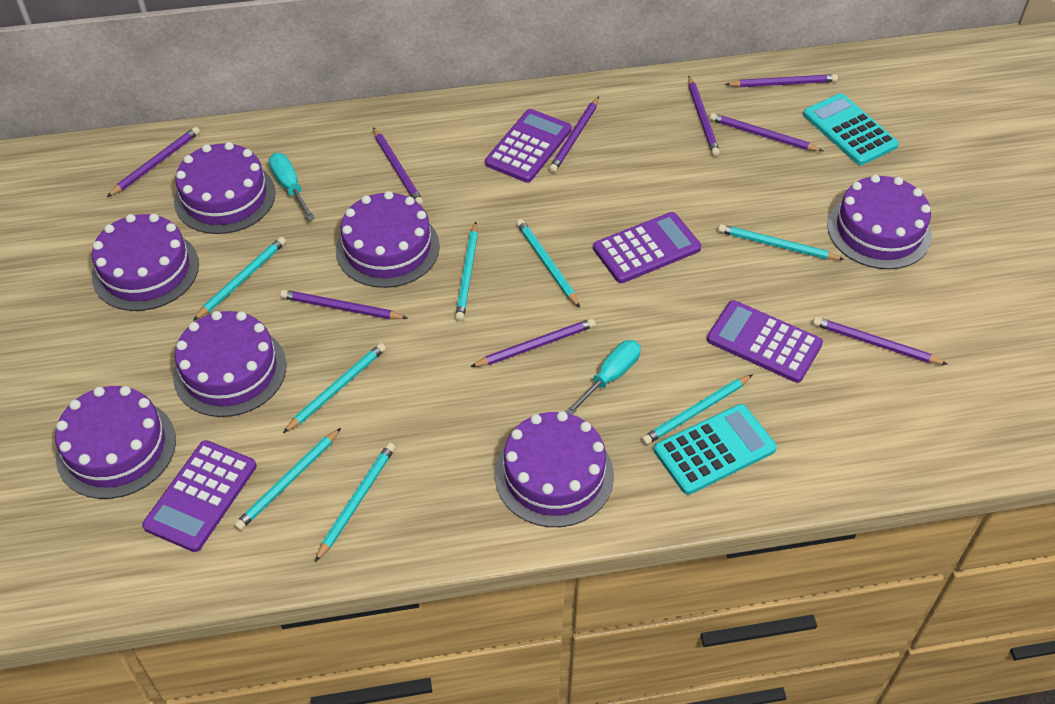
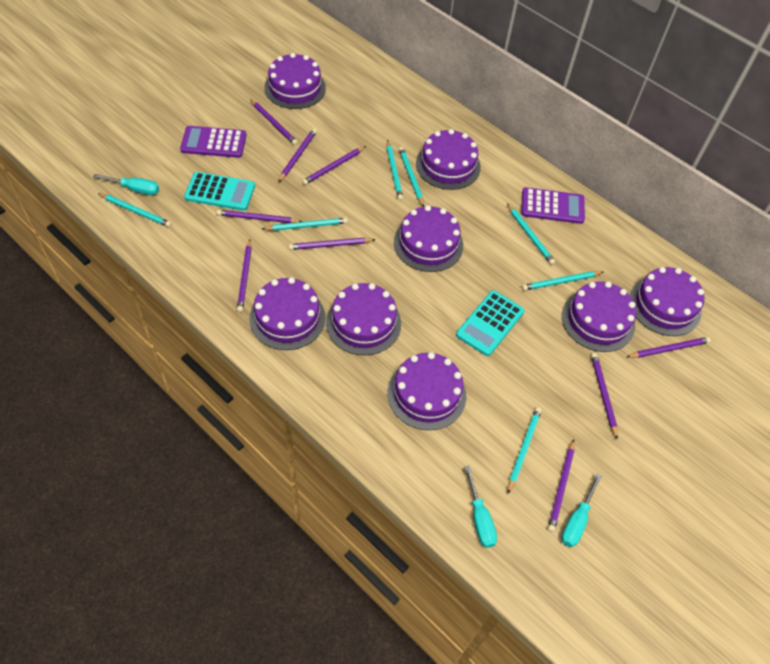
purple cake: 7 -> 8
purple calculator: 4 -> 2
turquoise pencil: 8 -> 7
turquoise screwdriver: 2 -> 3

